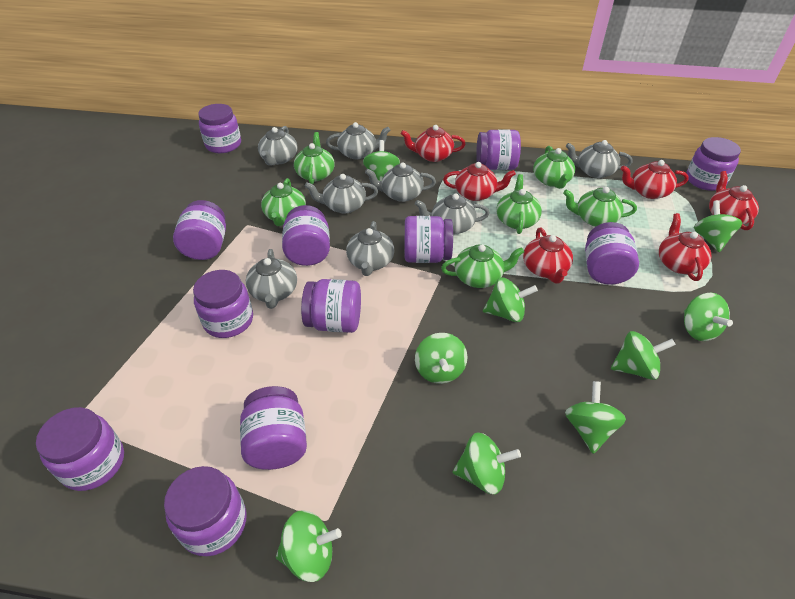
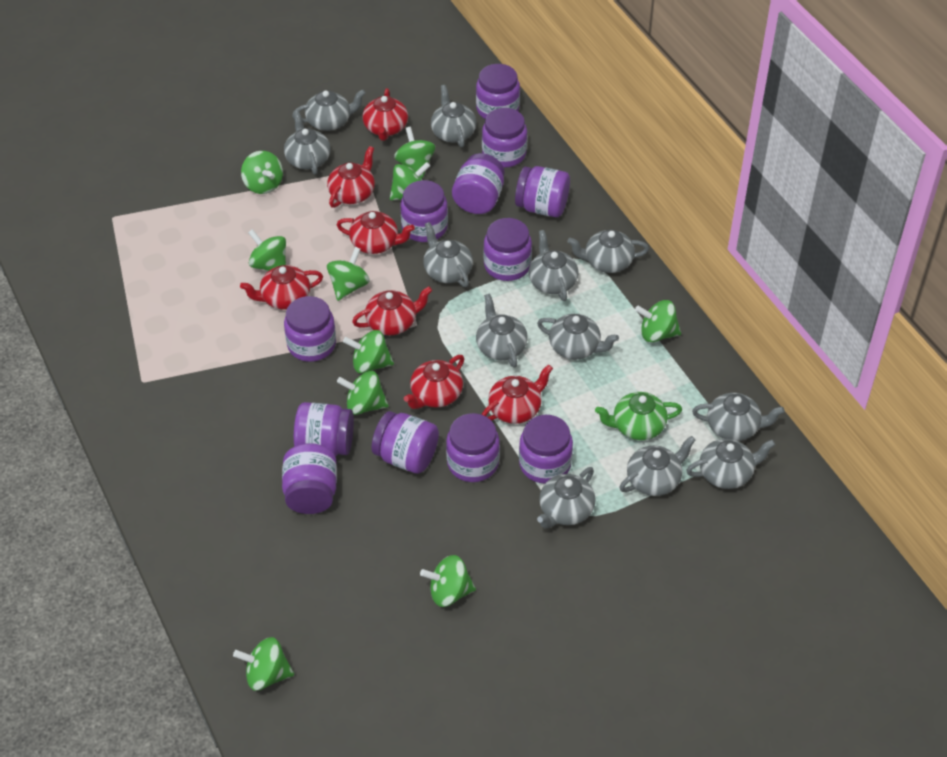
green spinning top: 9 -> 10
green teapot: 6 -> 1
grey teapot: 8 -> 12
red teapot: 6 -> 7

